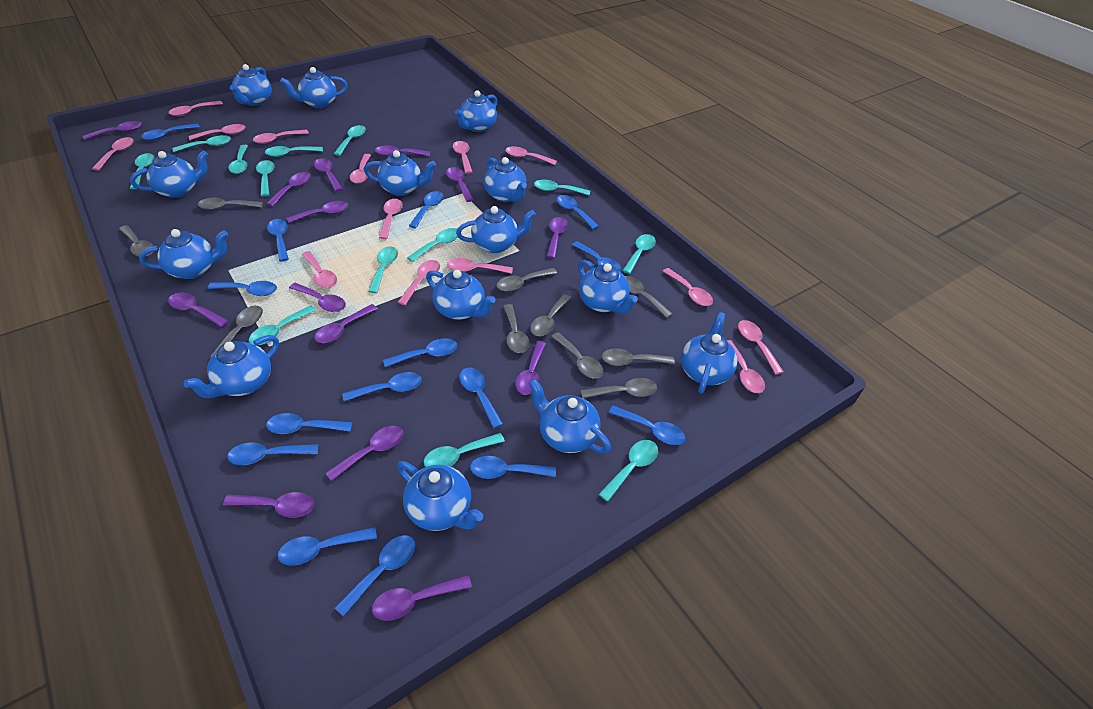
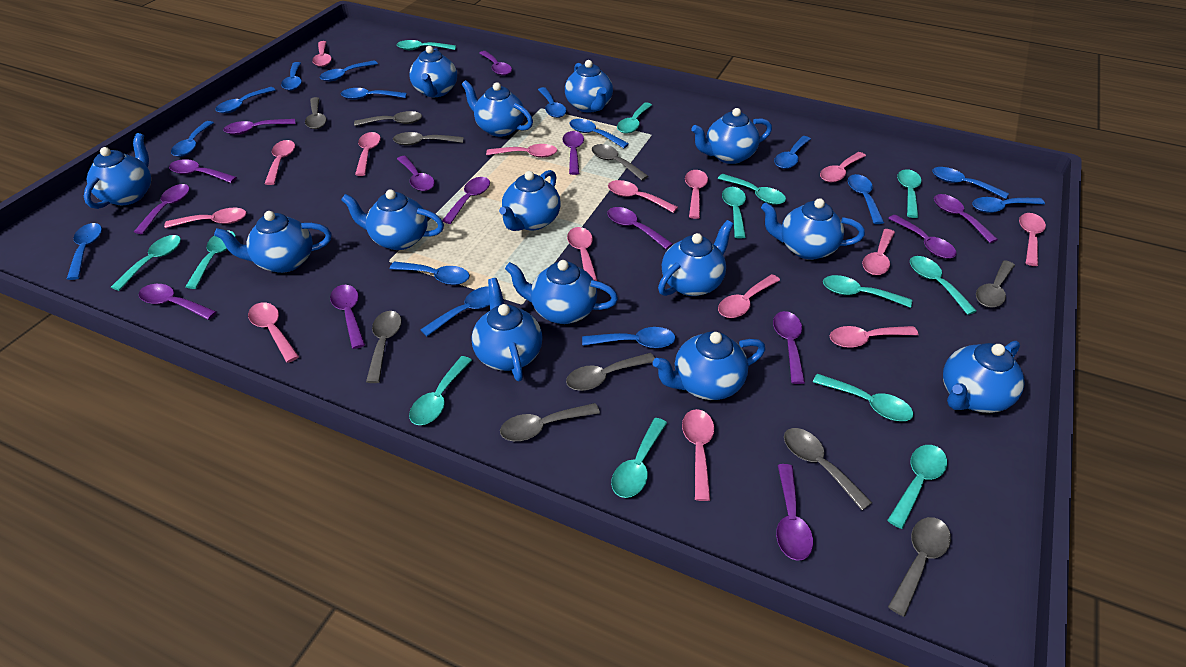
pink spoon: 14 -> 15

